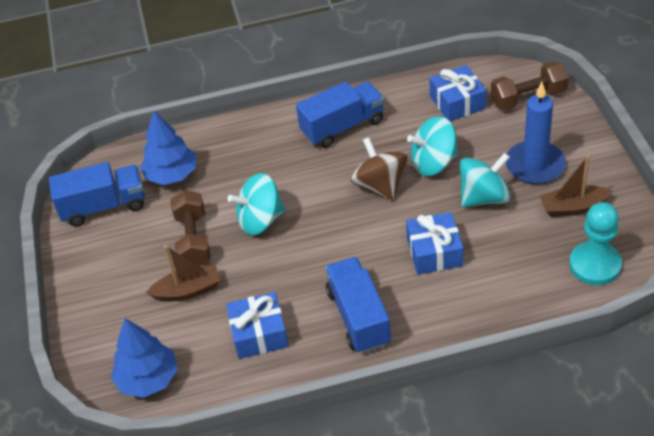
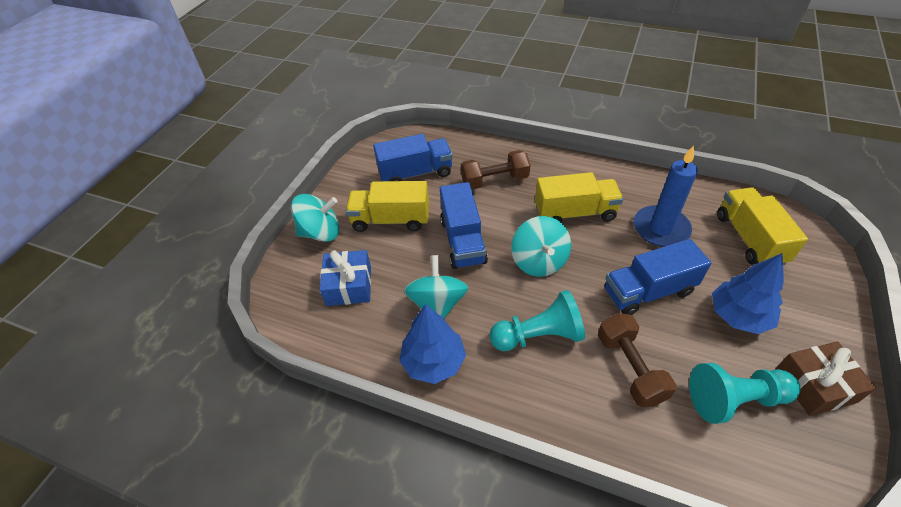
blue gift: 3 -> 1
brown boat: 2 -> 0
brown gift: 0 -> 1
brown spinning top: 1 -> 0
turquoise pawn: 1 -> 2
yellow truck: 0 -> 3

